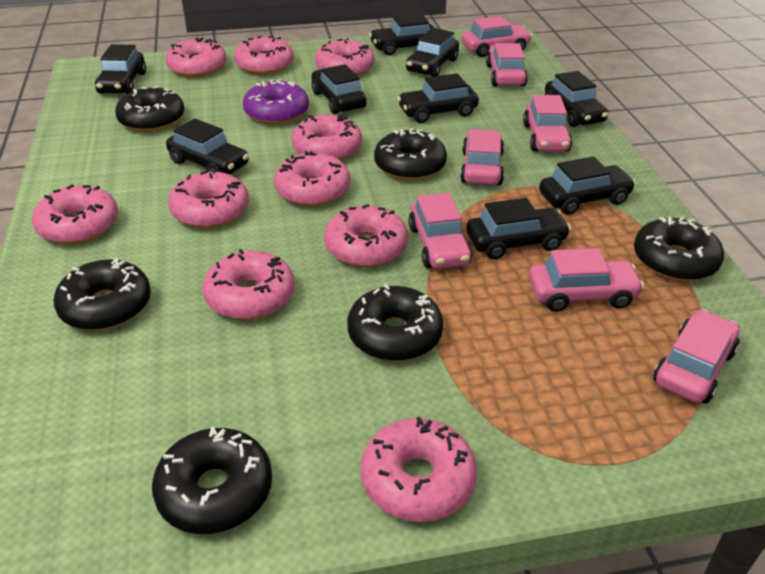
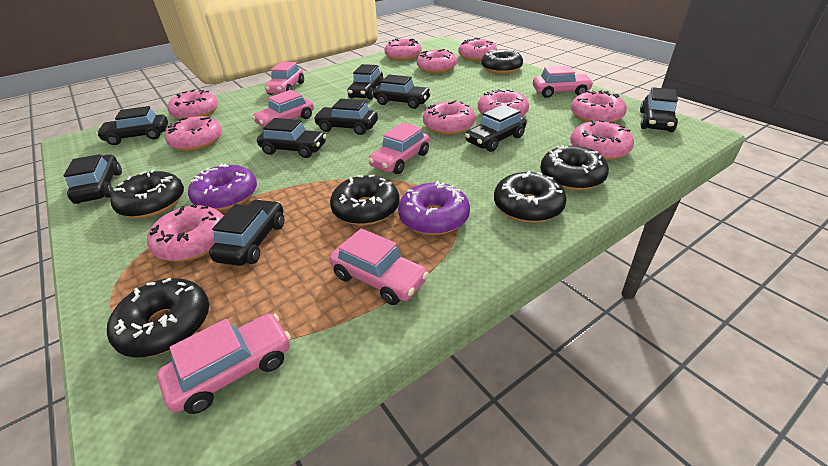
pink car: 7 -> 6
purple donut: 1 -> 2

